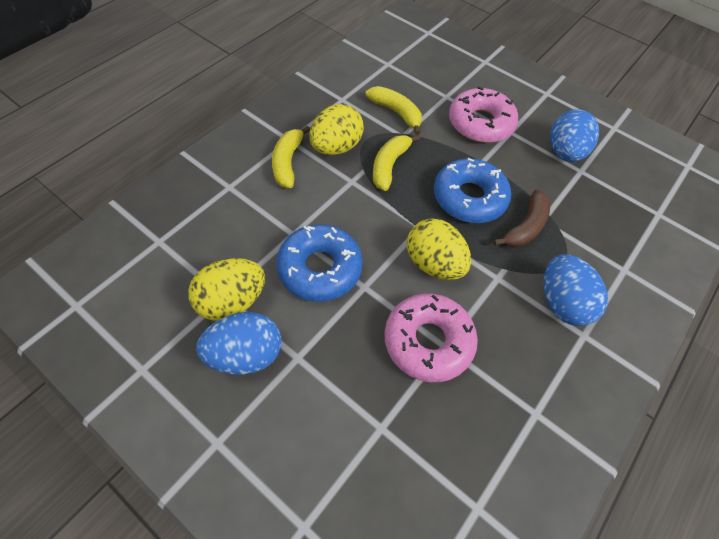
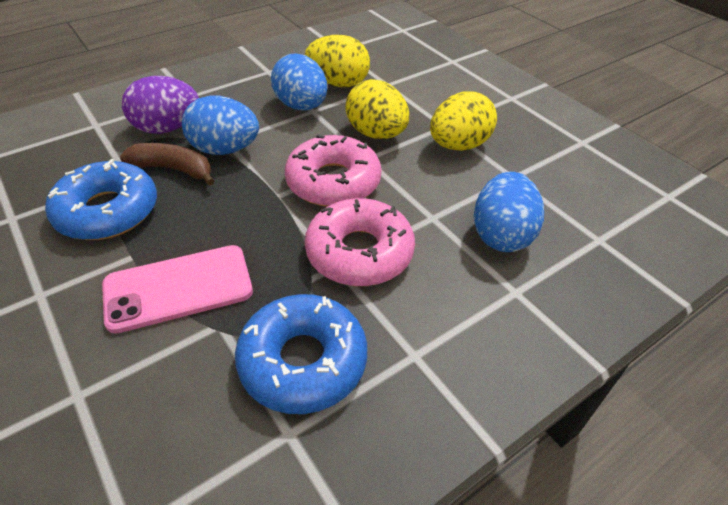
pink phone: 0 -> 1
purple egg: 0 -> 1
yellow banana: 3 -> 0

